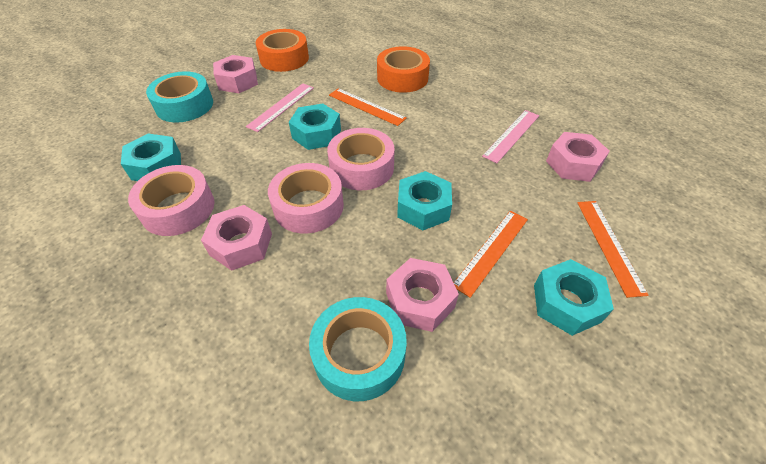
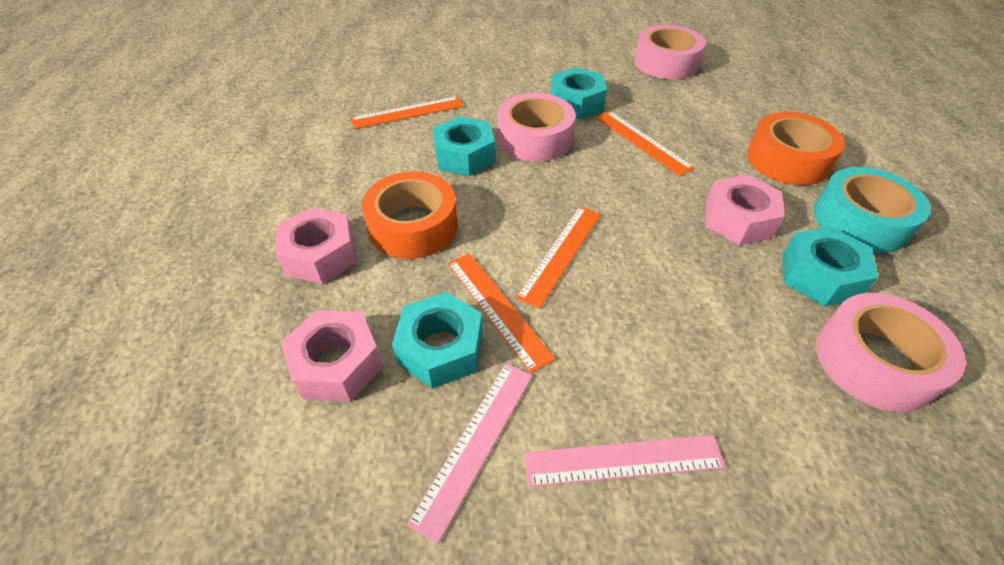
orange ruler: 3 -> 4
pink nut: 4 -> 3
turquoise tape: 2 -> 1

